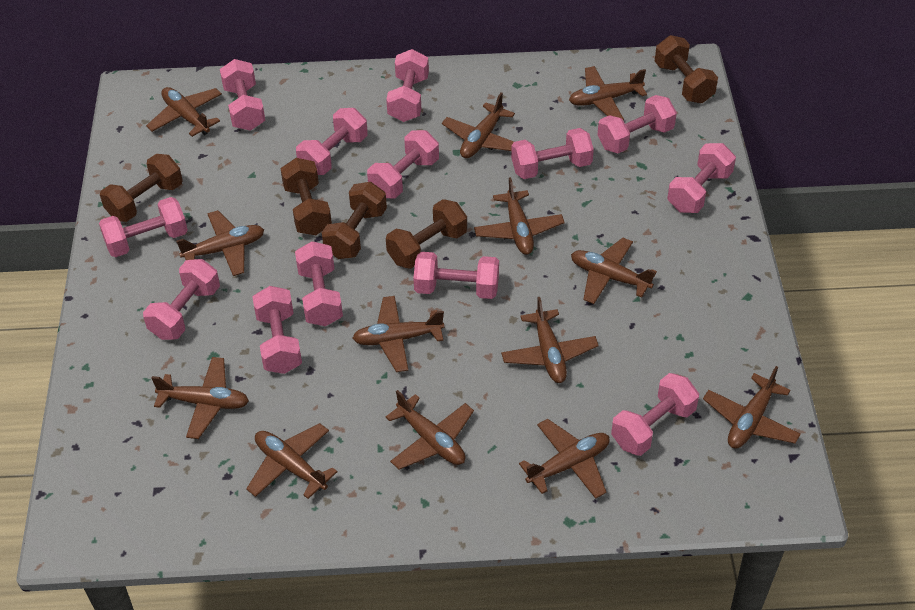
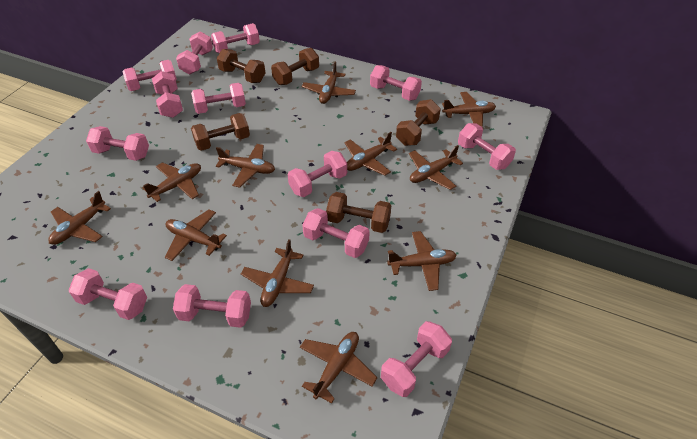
brown plane: 13 -> 11

